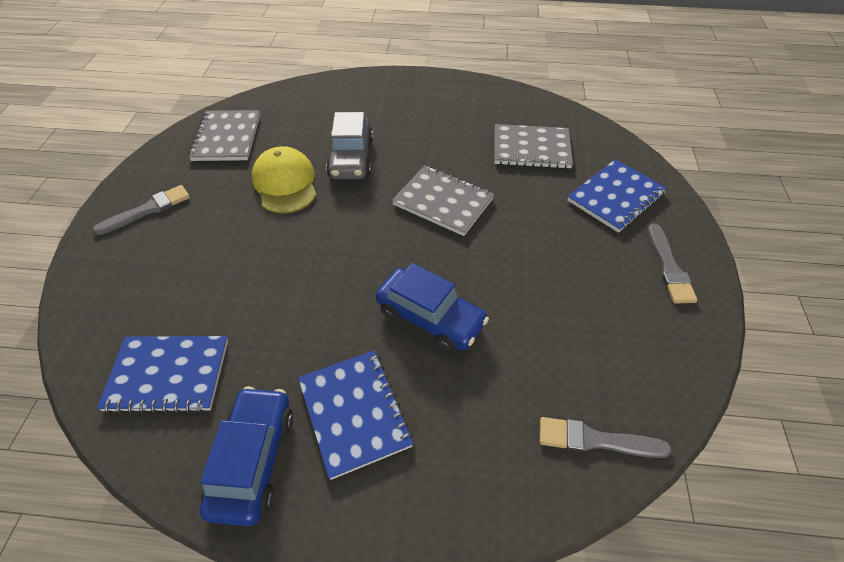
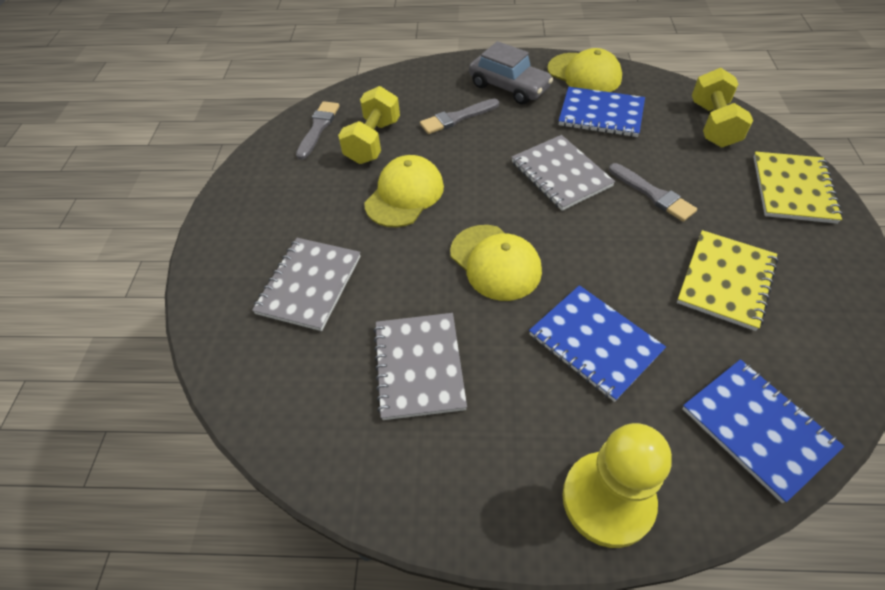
blue car: 2 -> 0
yellow cap: 1 -> 3
yellow dumbbell: 0 -> 2
yellow notebook: 0 -> 2
yellow pawn: 0 -> 1

